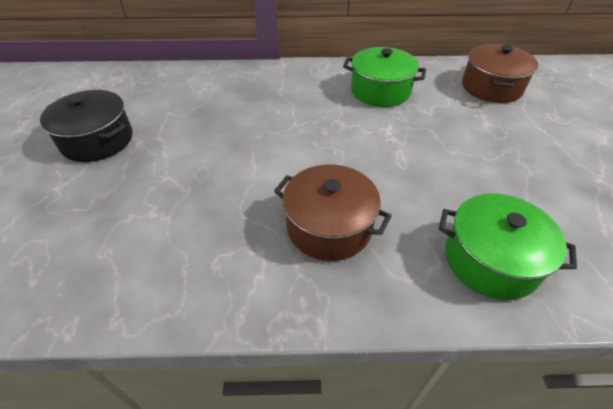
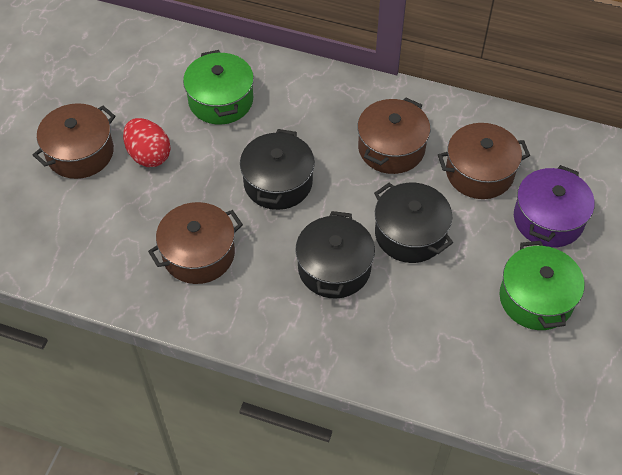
black pot: 1 -> 3
brown pot: 2 -> 4
purple pot: 0 -> 1
red egg: 0 -> 1

